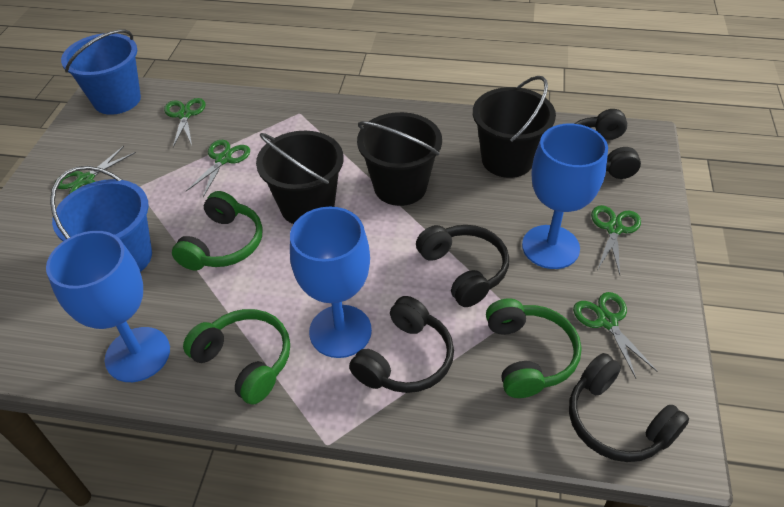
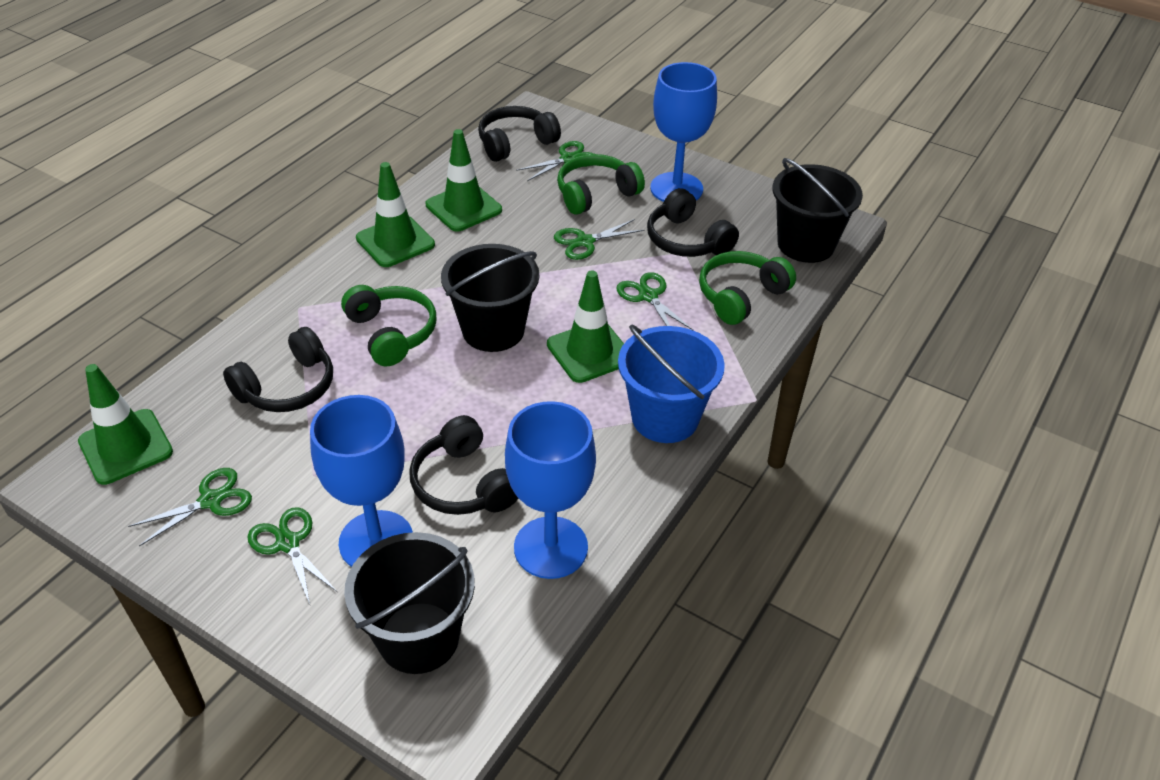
blue bucket: 2 -> 1
green traffic cone: 0 -> 4

